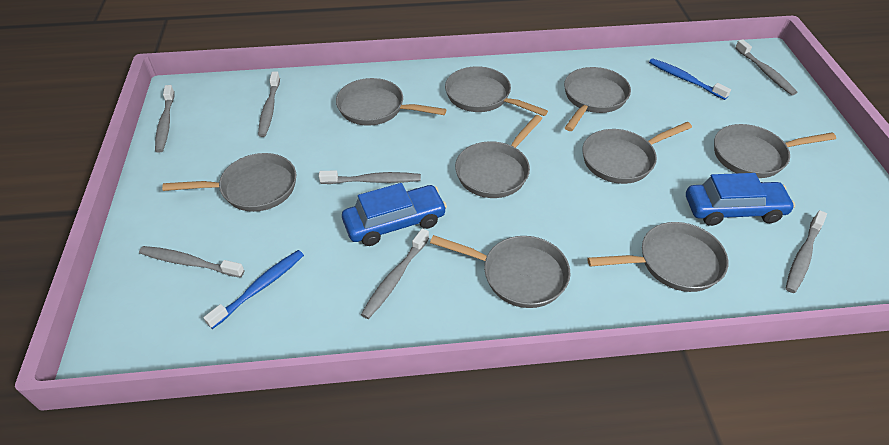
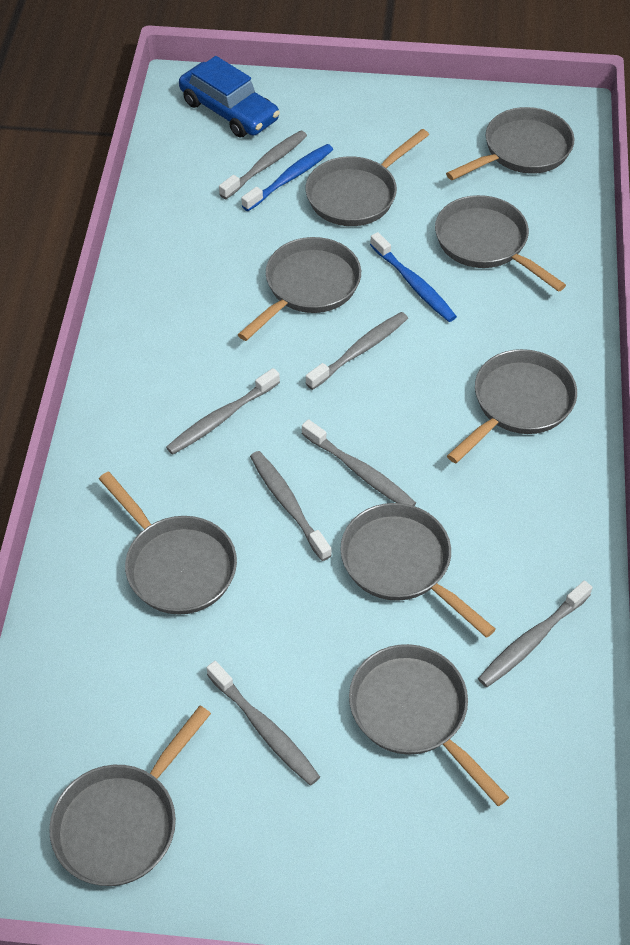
blue car: 2 -> 1

